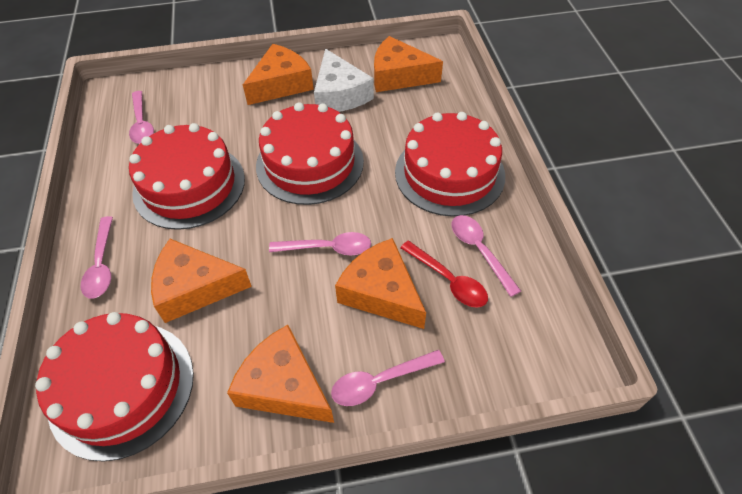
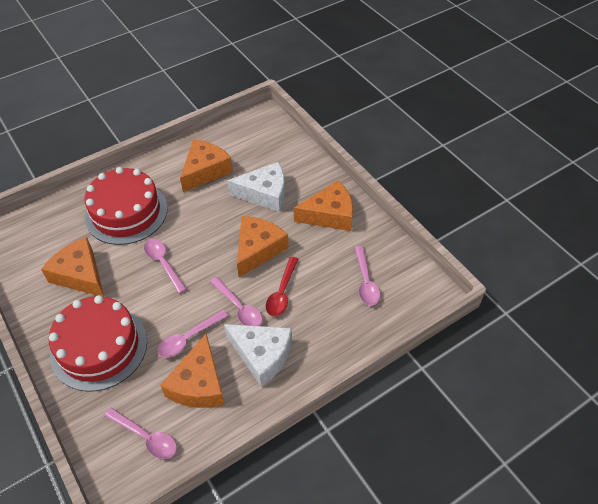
red cake: 4 -> 2
white cheese: 1 -> 2

